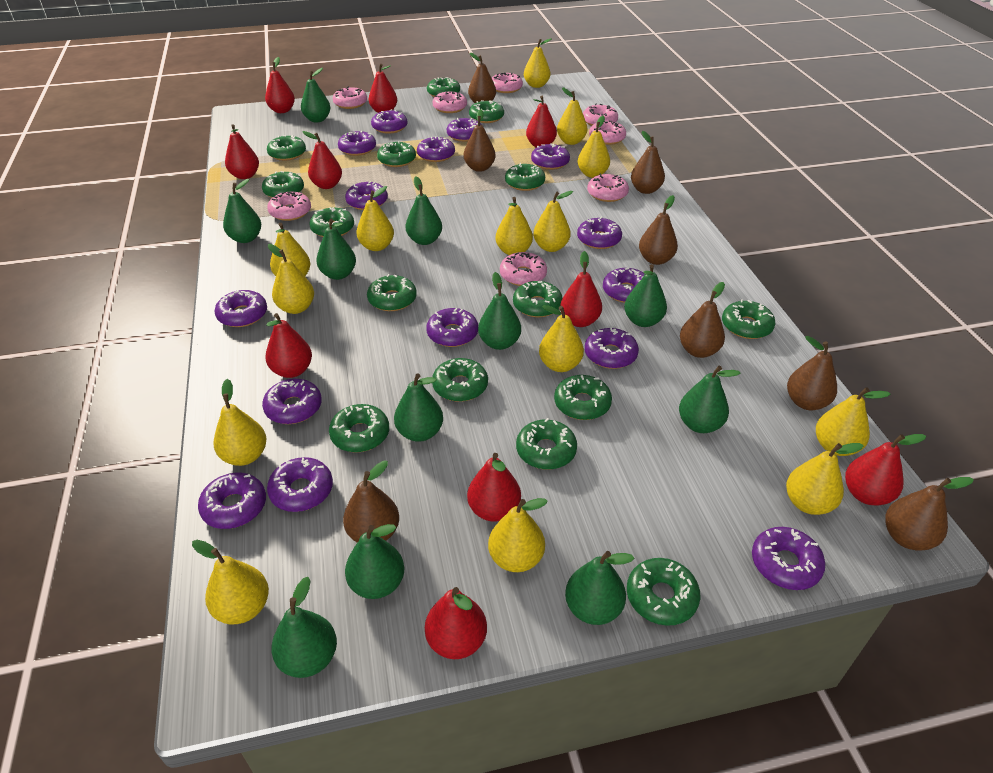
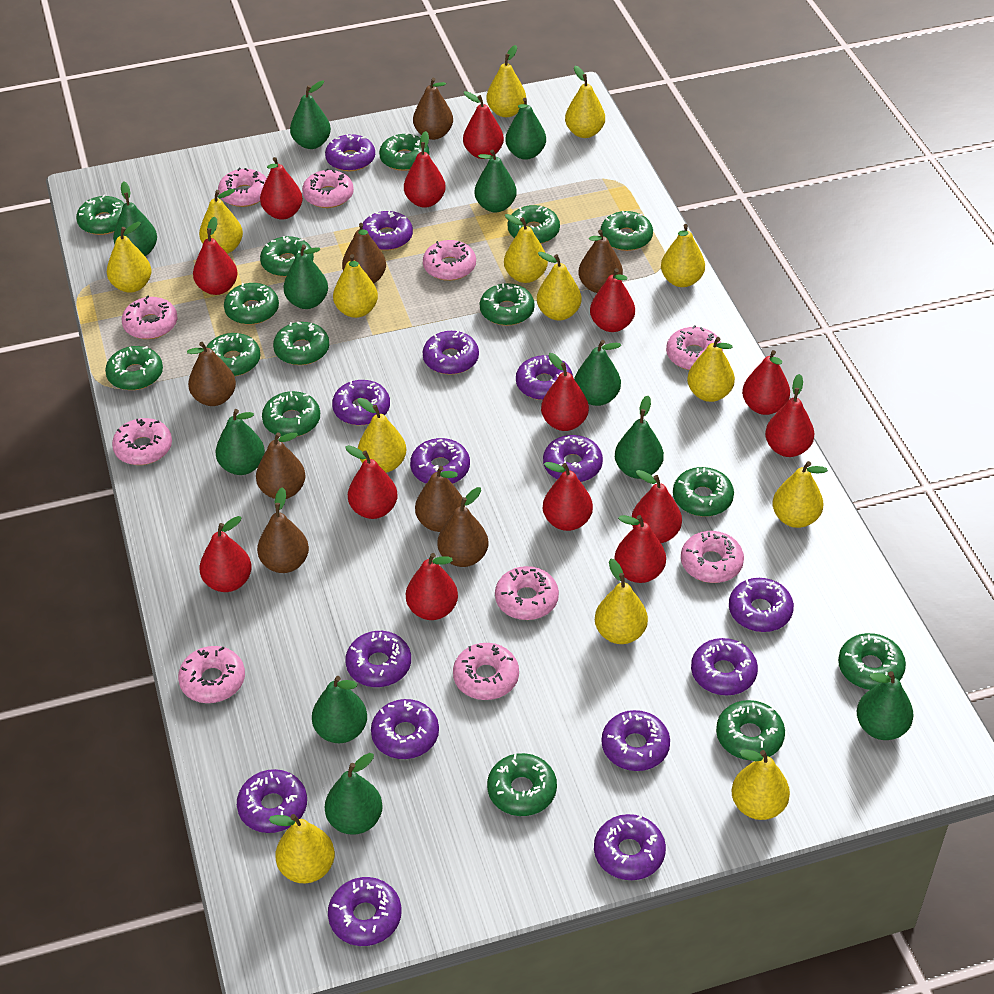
pink donut: 8 -> 10
red pear: 10 -> 14

